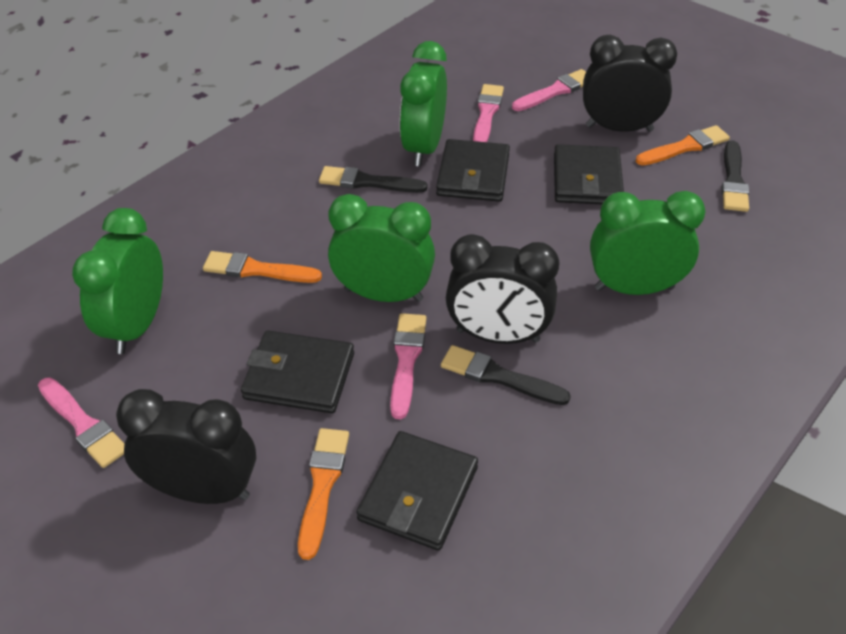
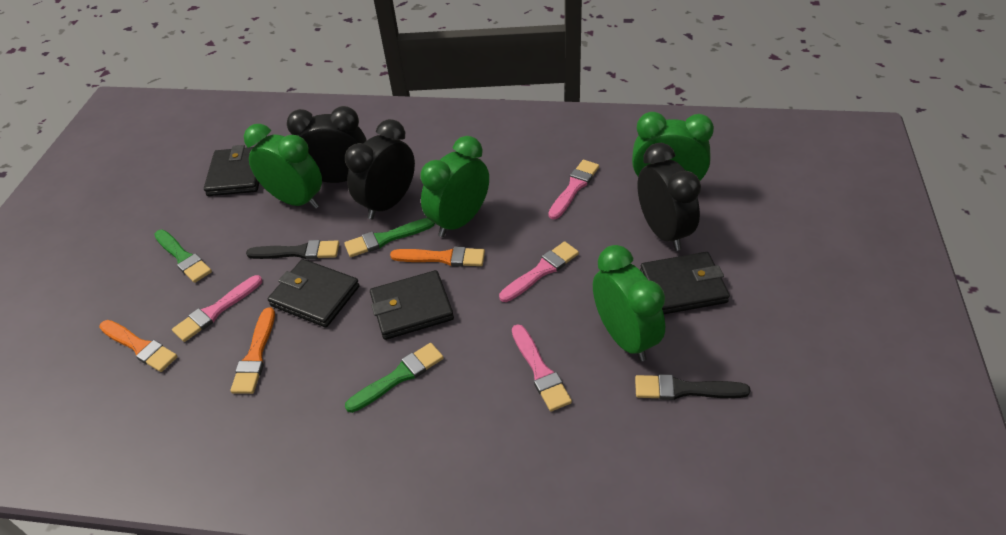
black brush: 3 -> 2
green brush: 0 -> 3

